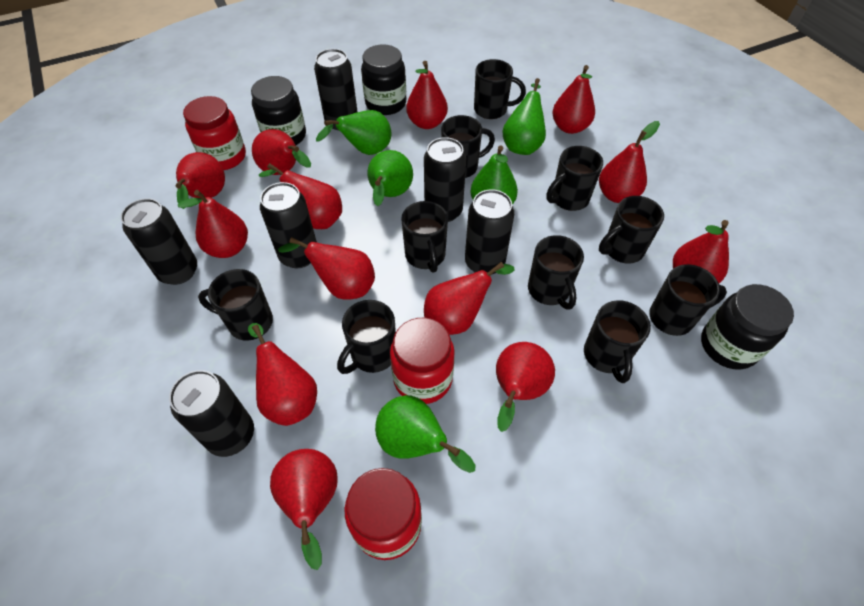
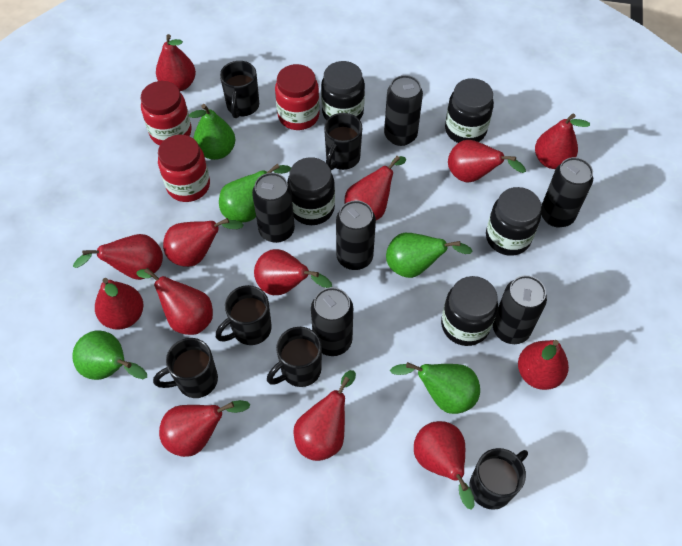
black jar: 3 -> 5
black mug: 10 -> 6

